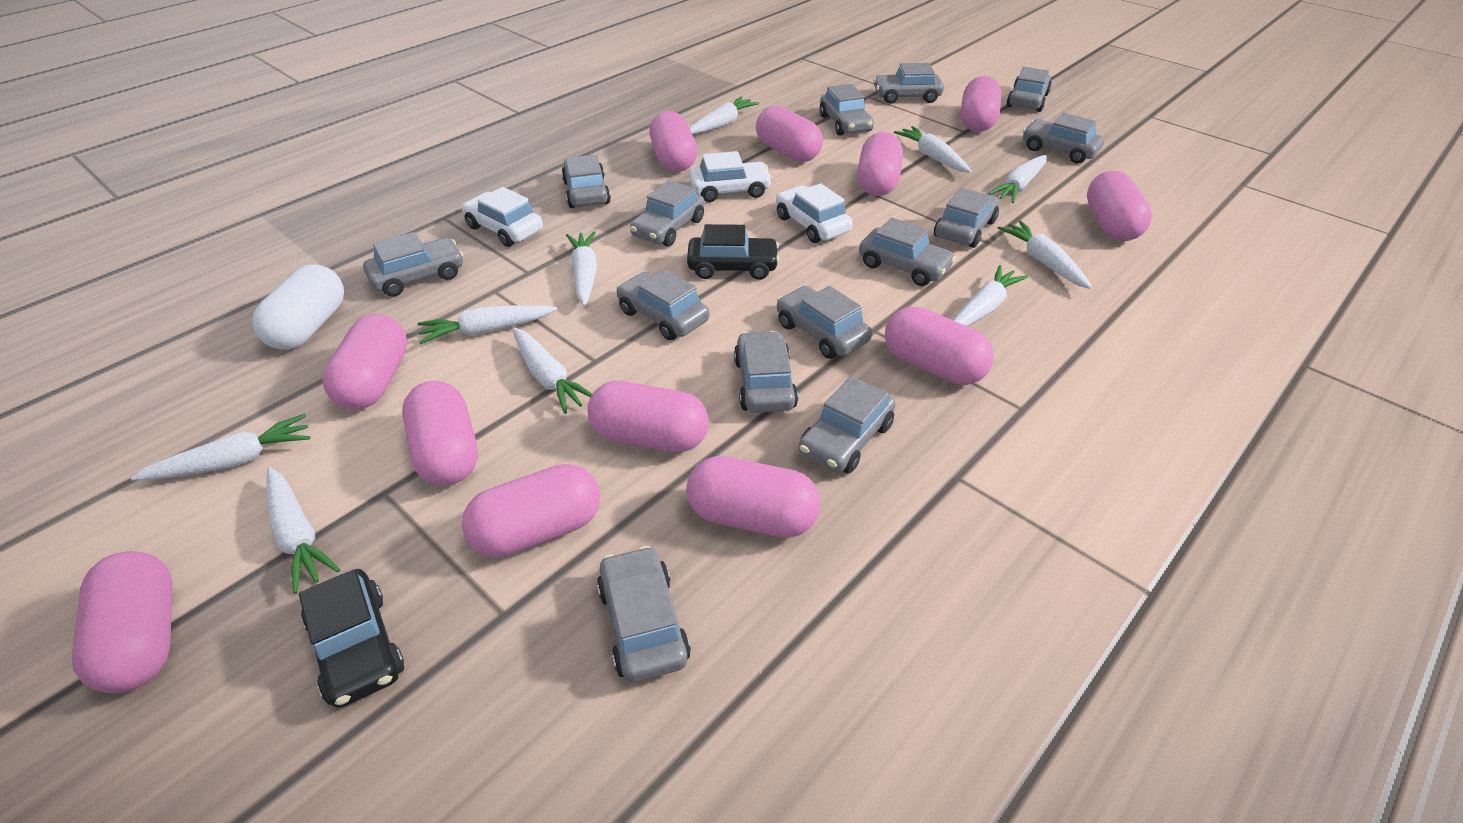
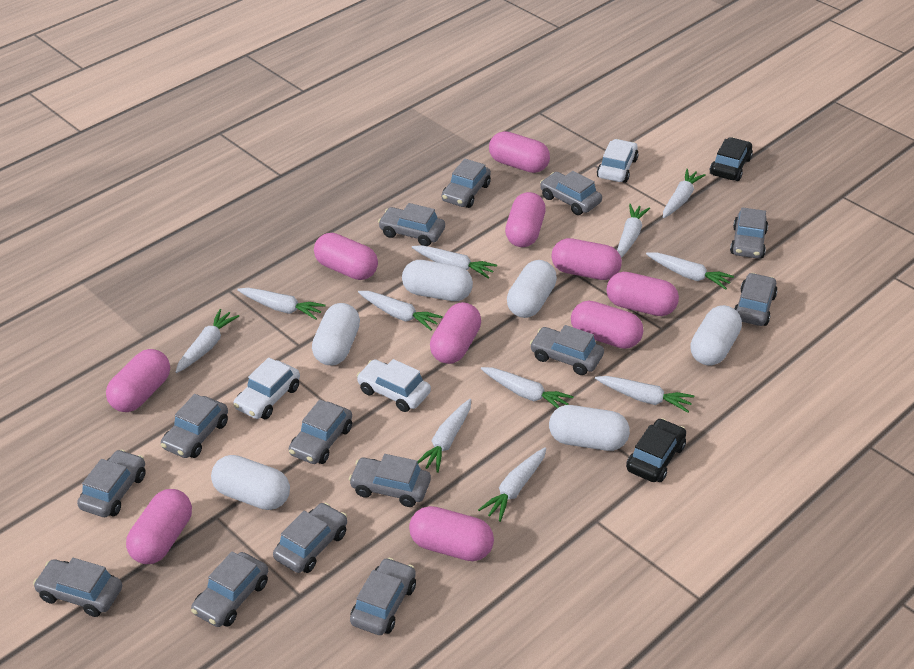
pink capsule: 12 -> 10
white capsule: 1 -> 6
white carrot: 10 -> 11

